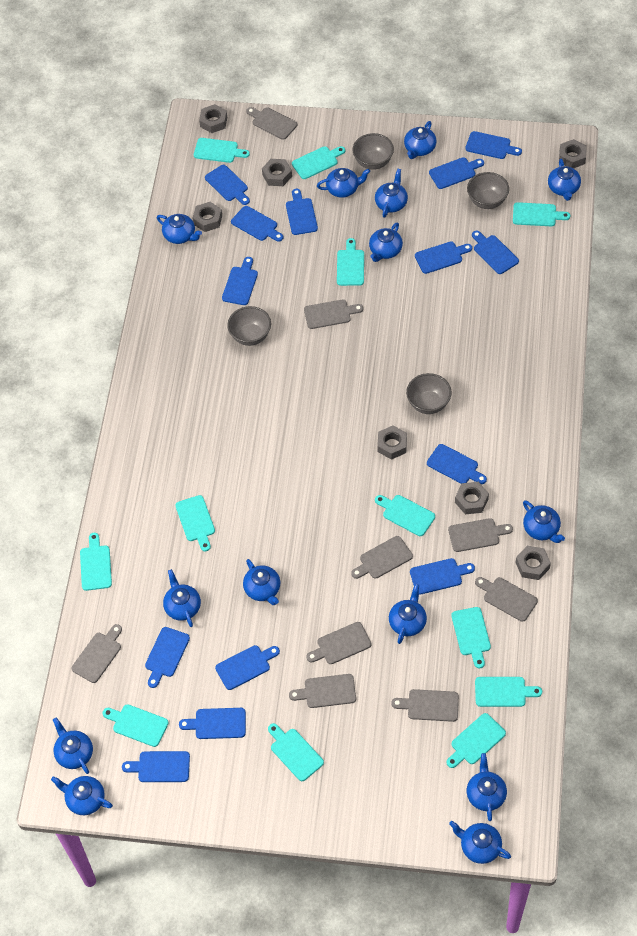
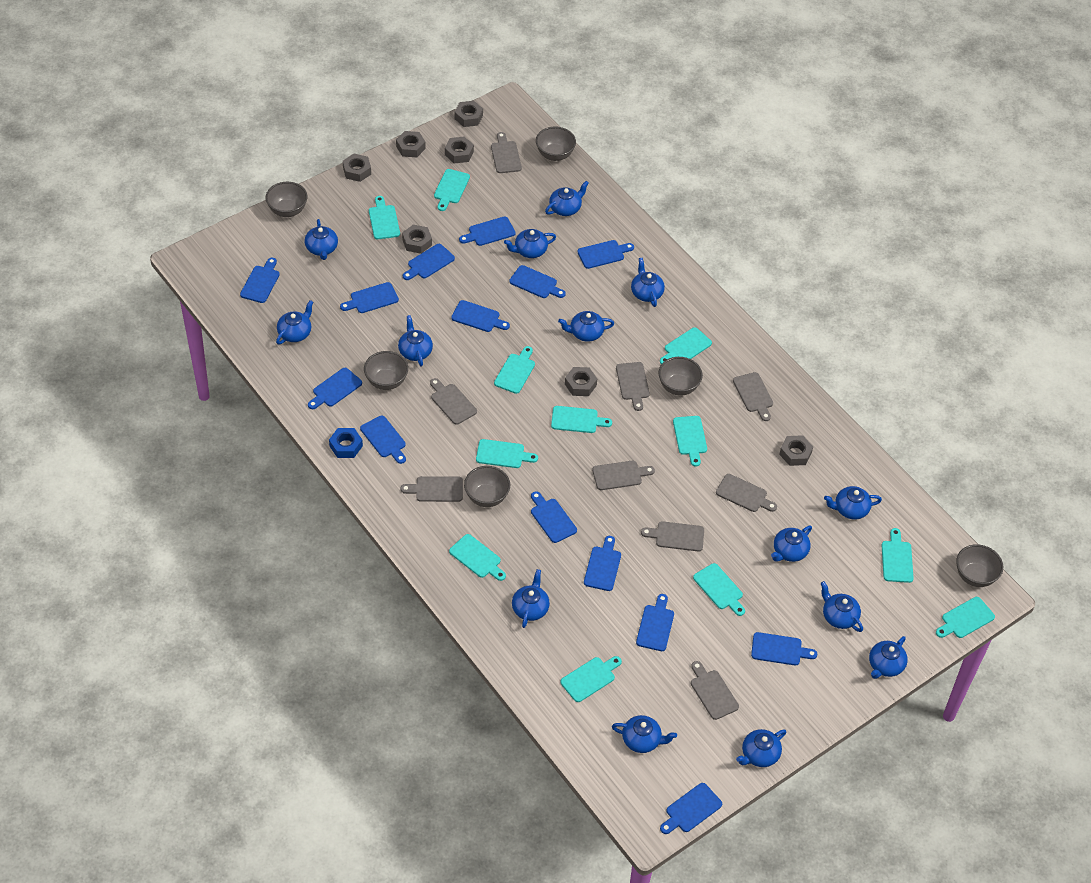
blue nut: 0 -> 1
grey bowl: 4 -> 6

